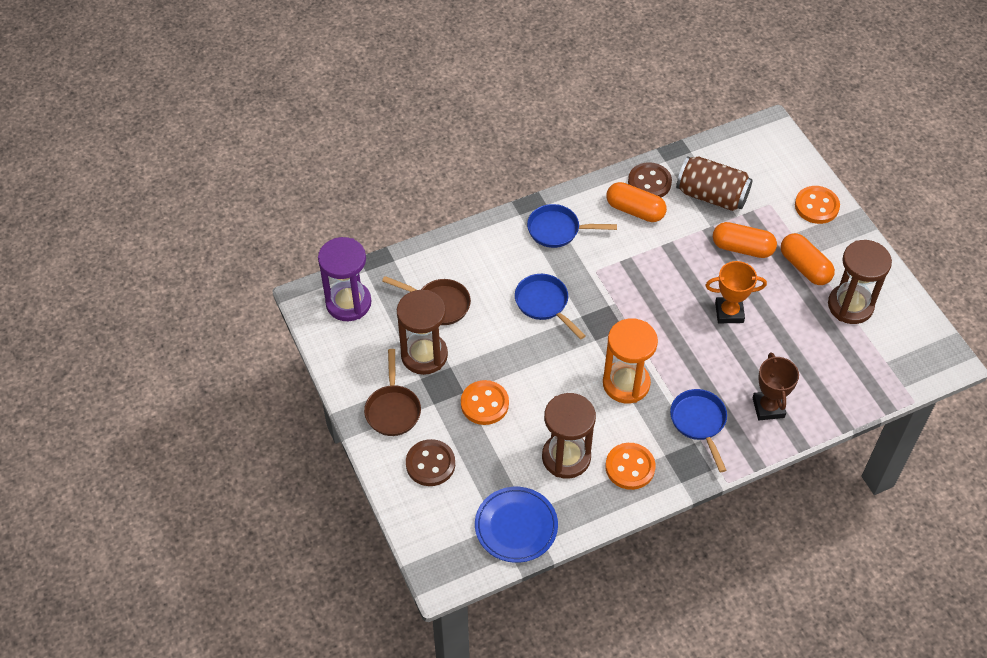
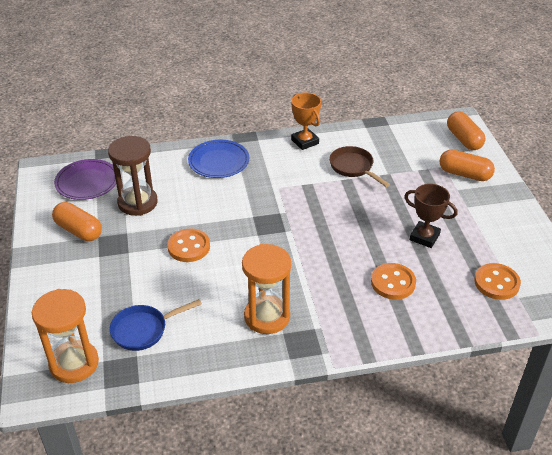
blue pan: 3 -> 1
brown button: 2 -> 0
brown can: 1 -> 0
brown hourglass: 3 -> 1
brown pan: 2 -> 1
orange hourglass: 1 -> 2
purple hourglass: 1 -> 0
purple plate: 0 -> 1

